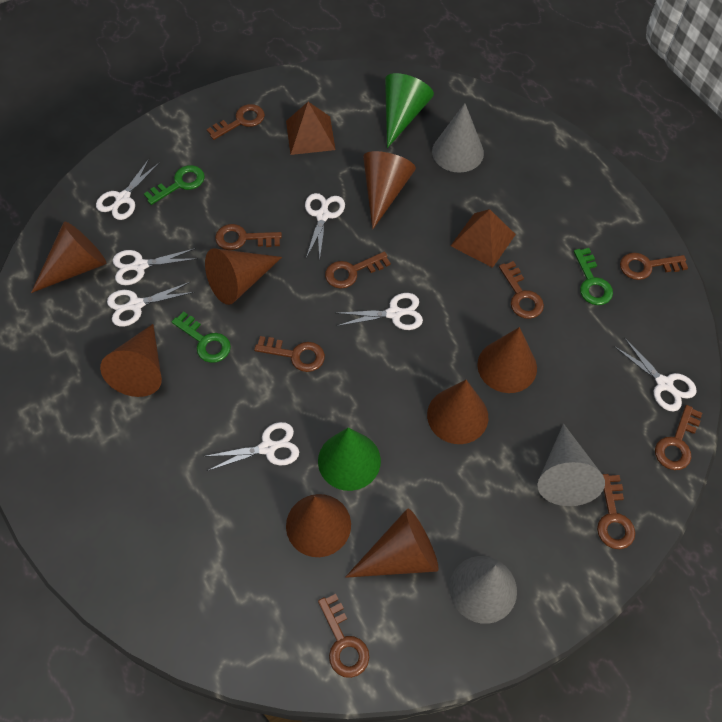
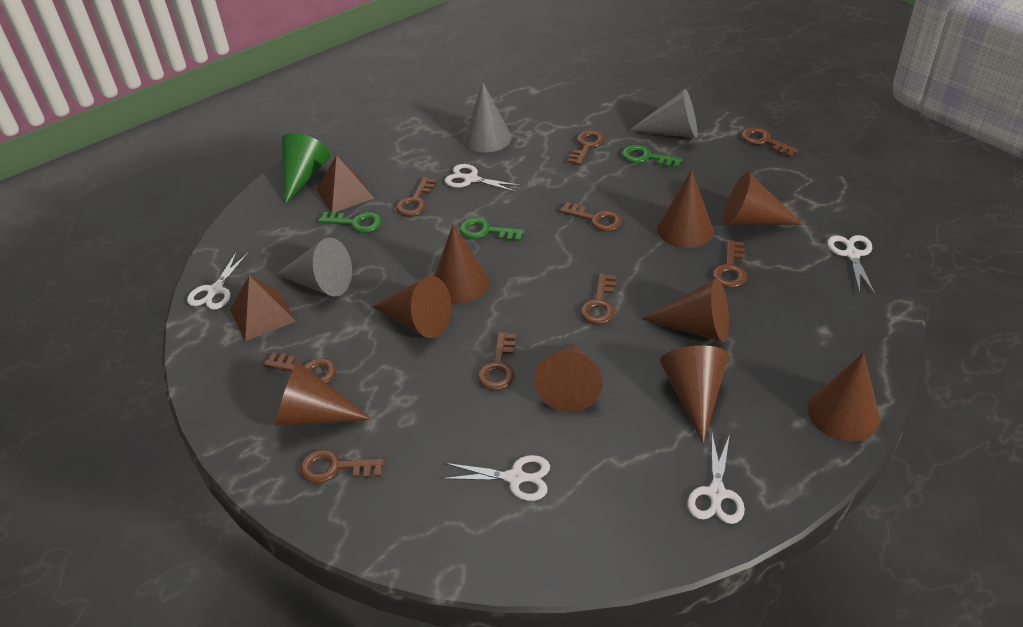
brown cone: 8 -> 9
green cone: 2 -> 1
white scissors: 7 -> 5

